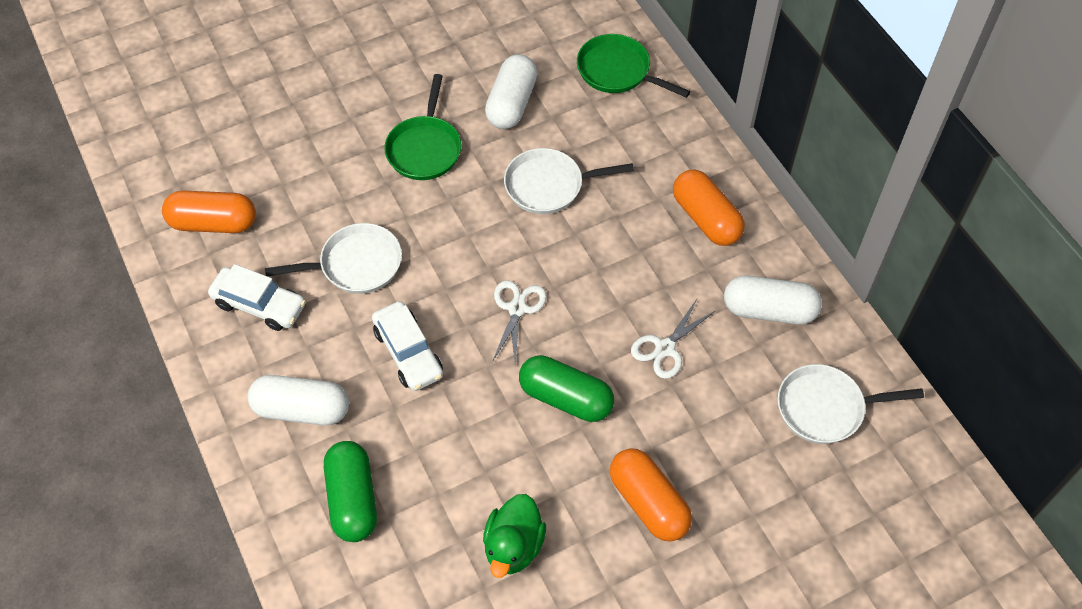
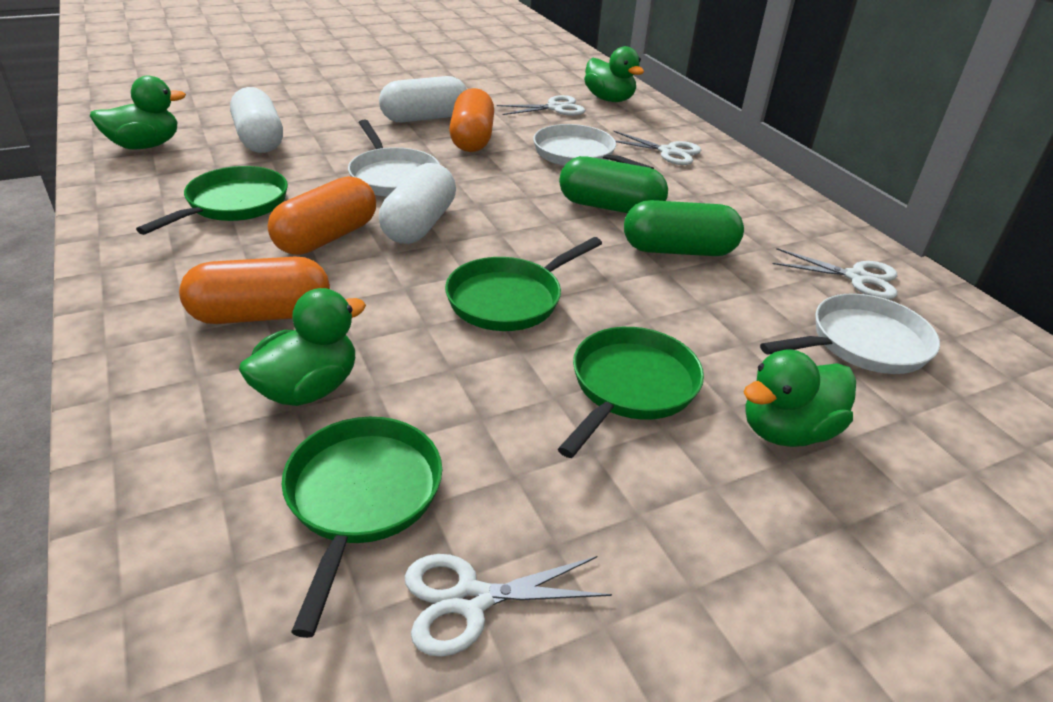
green duck: 1 -> 4
green pan: 2 -> 4
white car: 2 -> 0
white scissors: 2 -> 4

